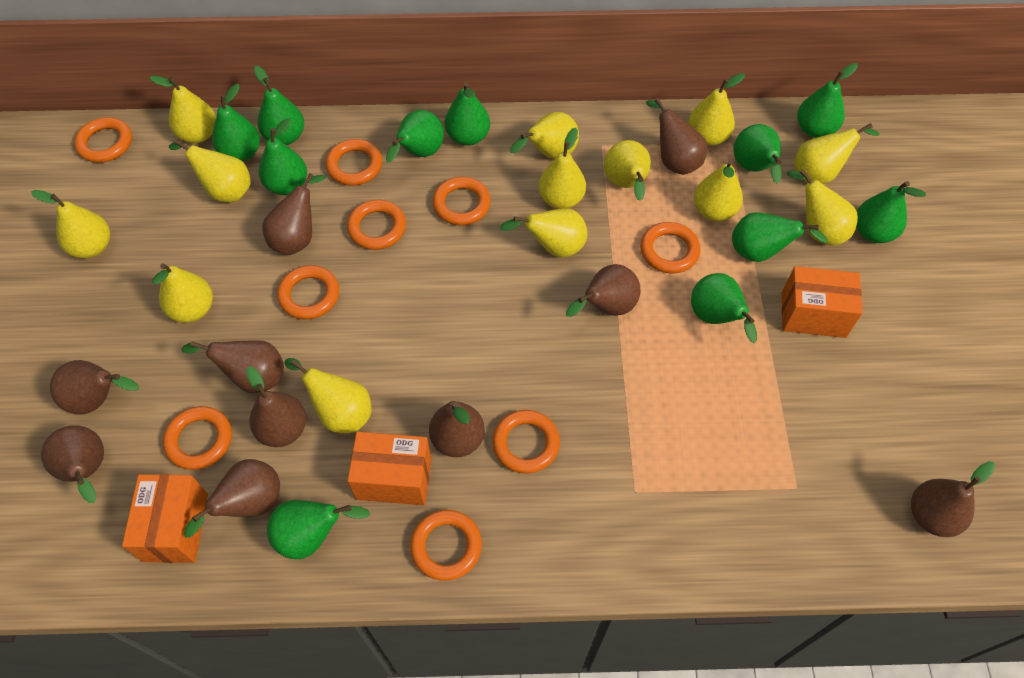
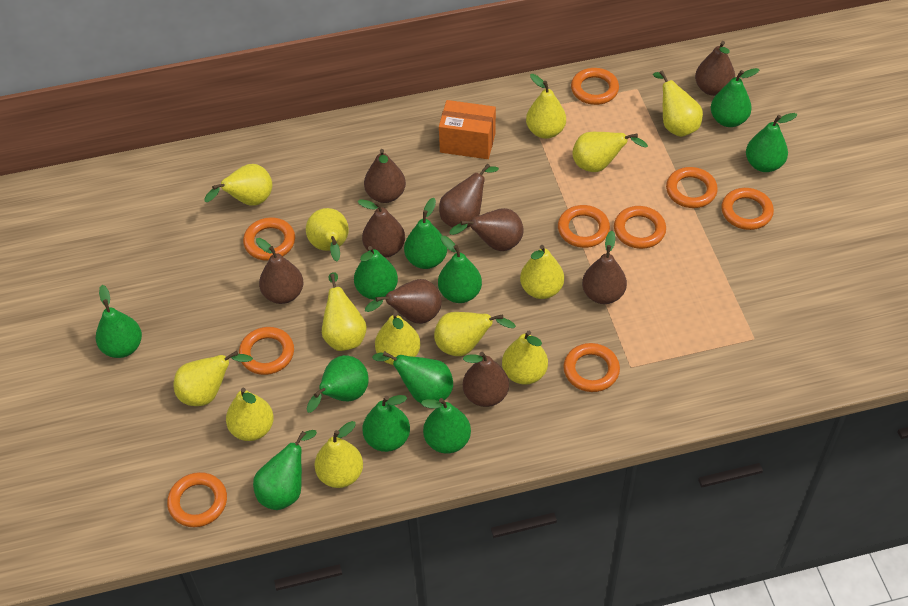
brown pear: 10 -> 9
orange box: 3 -> 1

